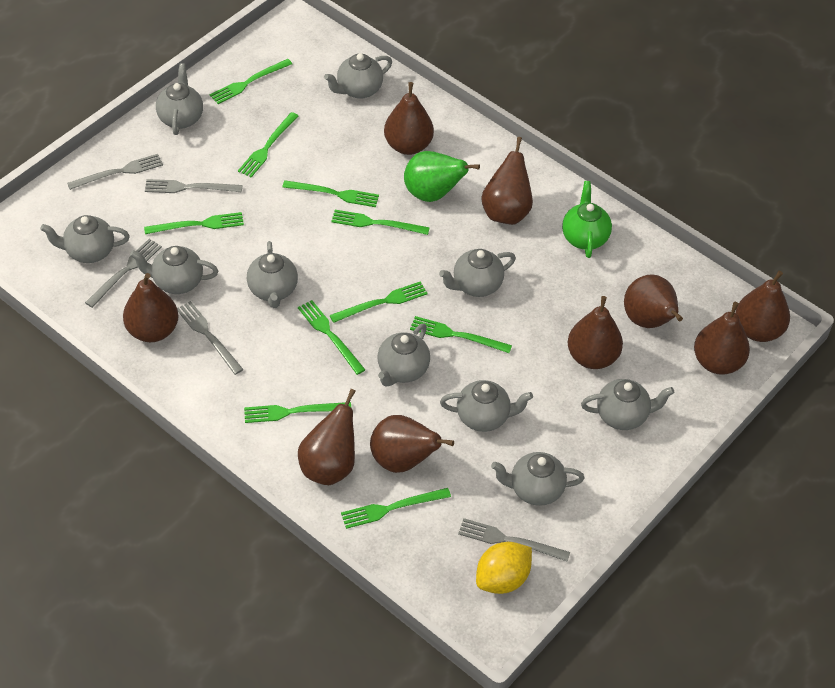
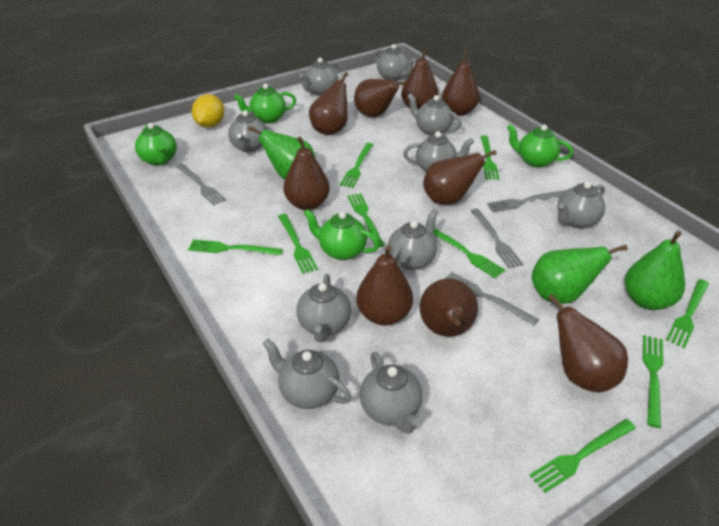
green fork: 10 -> 9
green pear: 1 -> 3
green teapot: 1 -> 4
grey fork: 5 -> 4

